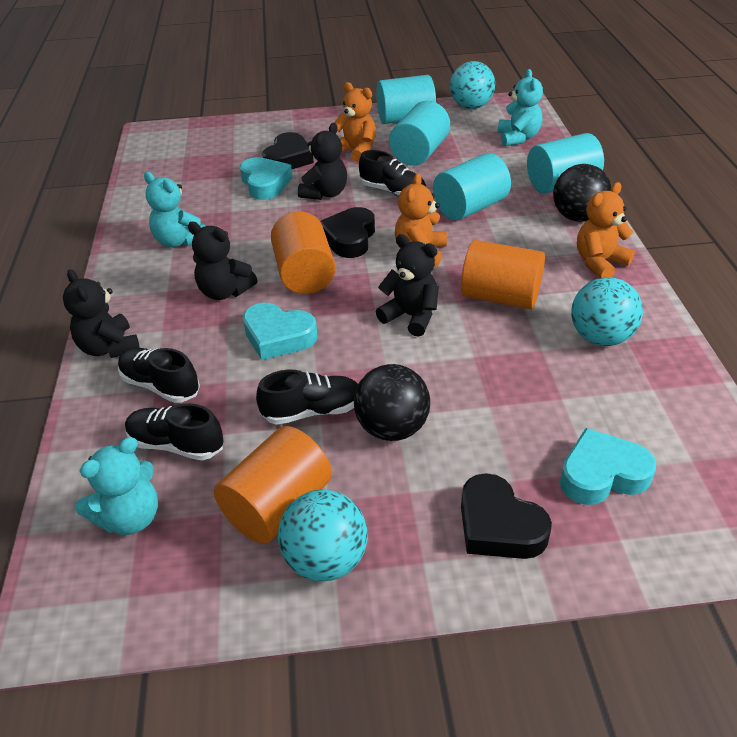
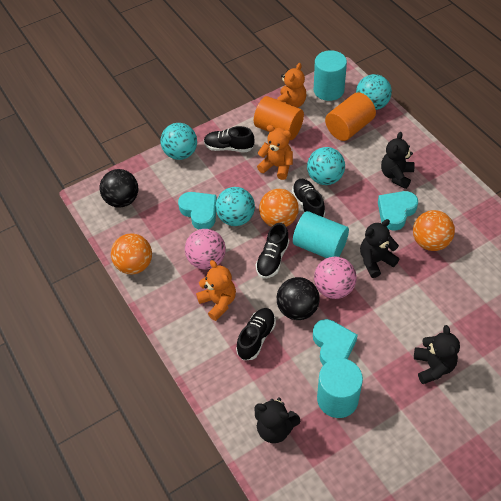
black heart: 3 -> 0
orange ball: 0 -> 3
orange cylinder: 3 -> 2
pink ball: 0 -> 2
turquoise ball: 3 -> 4
turquoise cylinder: 4 -> 3
turquoise teddy bear: 3 -> 0

